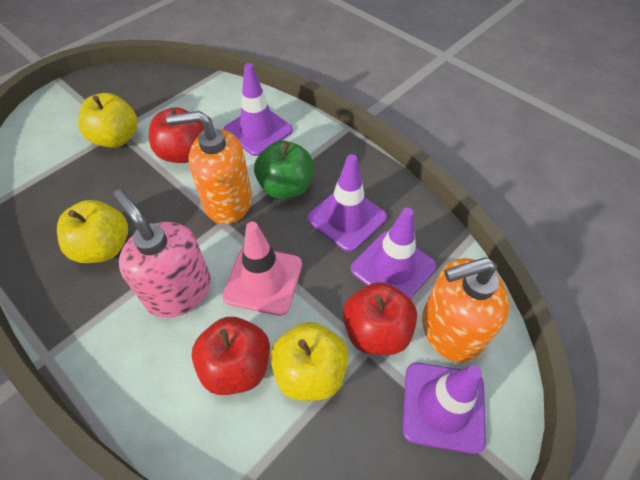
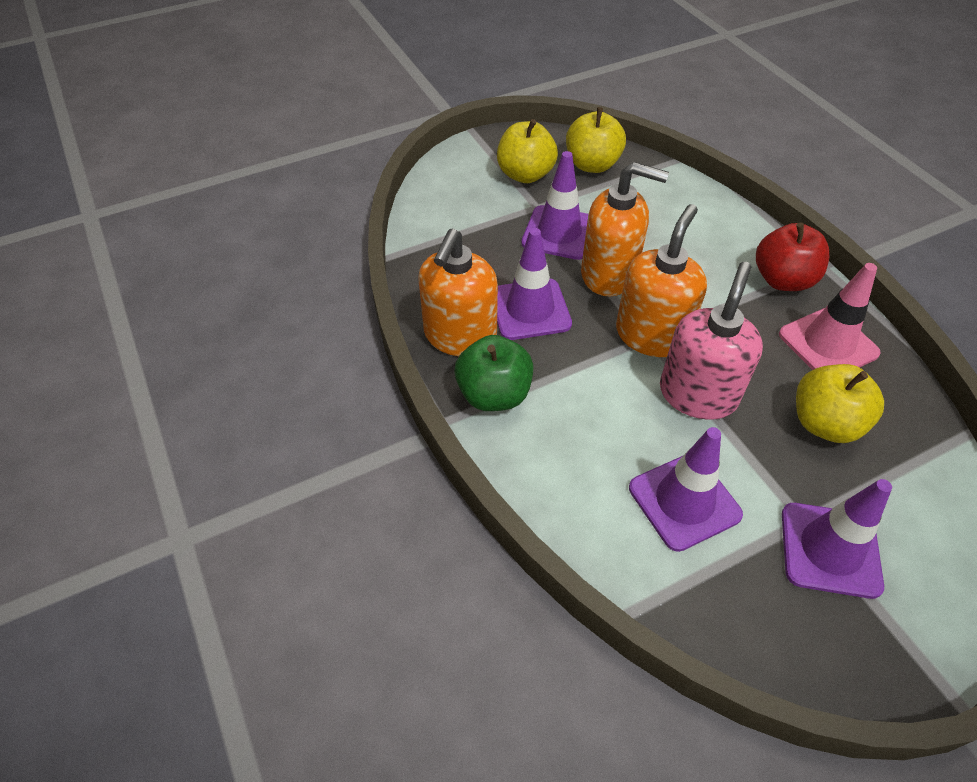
orange soap dispenser: 2 -> 3
red apple: 3 -> 1

